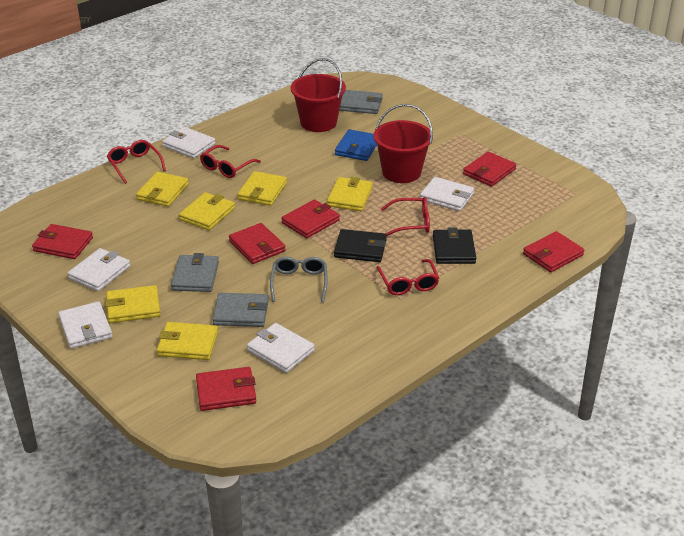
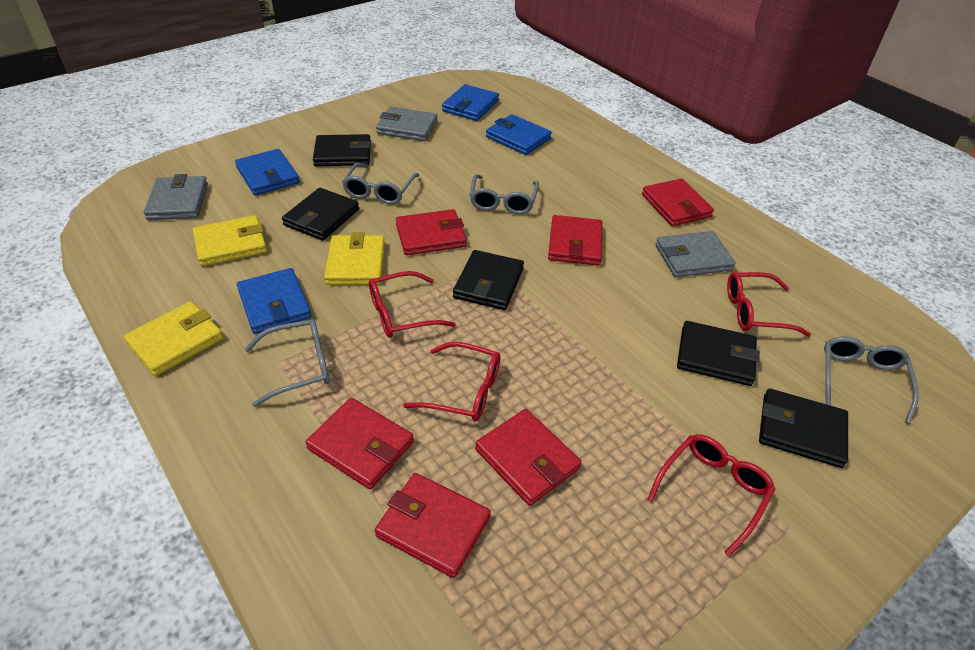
black wallet: 2 -> 5
blue wallet: 1 -> 4
grey glasses: 1 -> 4
red bucket: 2 -> 0
white wallet: 5 -> 0
yellow wallet: 6 -> 3

